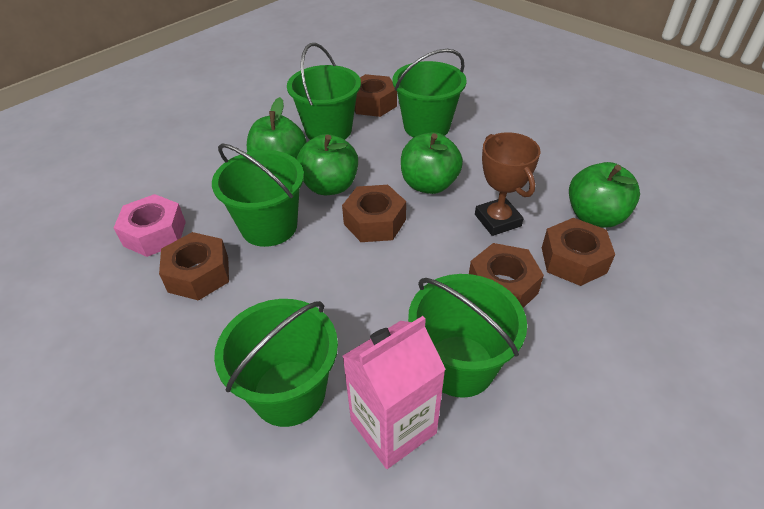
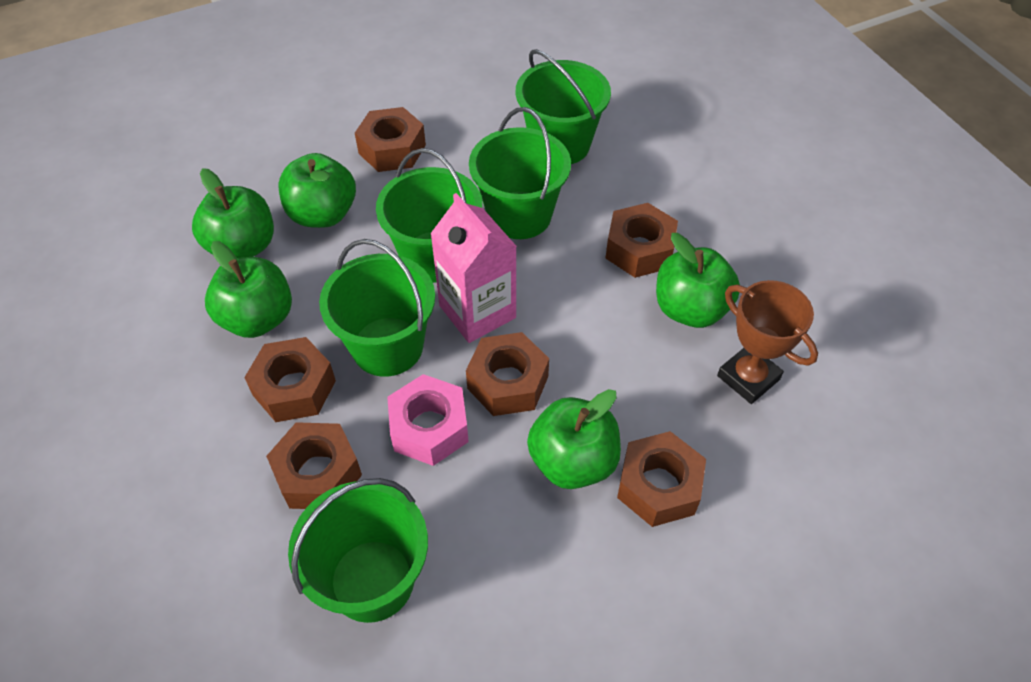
brown nut: 5 -> 6
green apple: 4 -> 5

